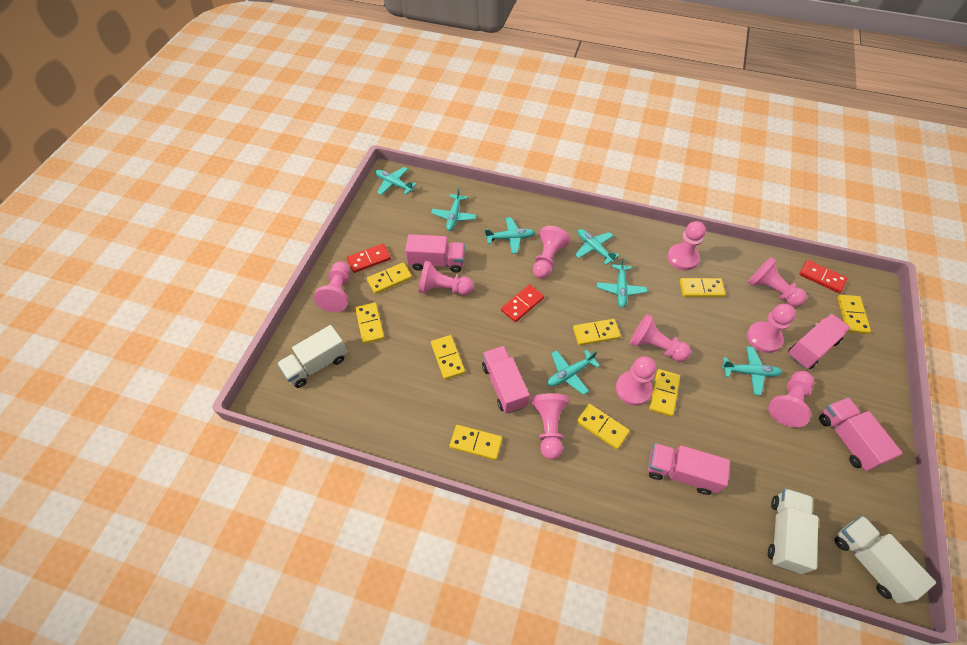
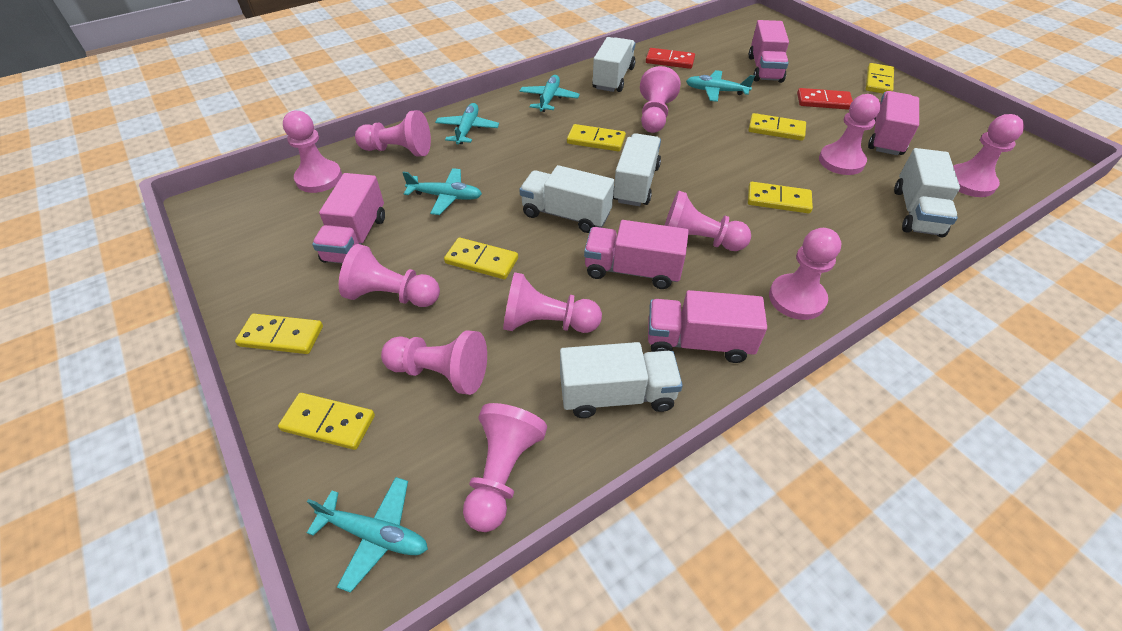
pink pawn: 10 -> 11
red domino: 3 -> 2
turquoise plane: 7 -> 5
white truck: 3 -> 5
yellow domino: 9 -> 7

